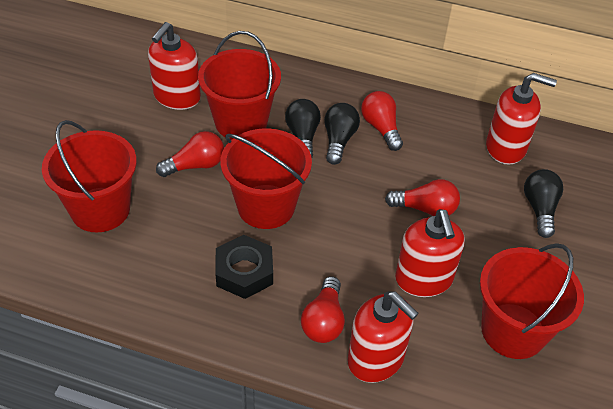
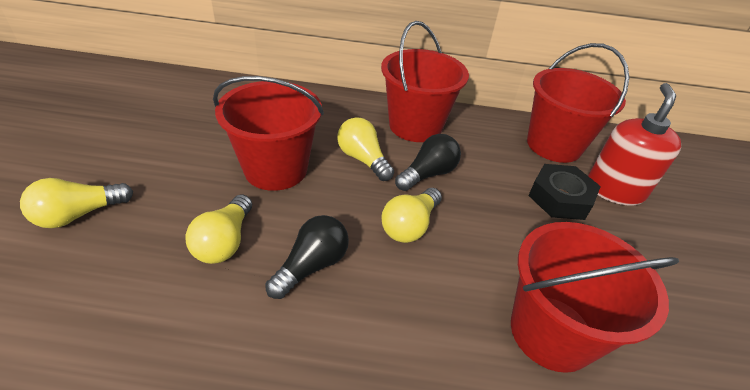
black light bulb: 3 -> 2
red light bulb: 4 -> 0
red soap dispenser: 4 -> 1
yellow light bulb: 0 -> 4

